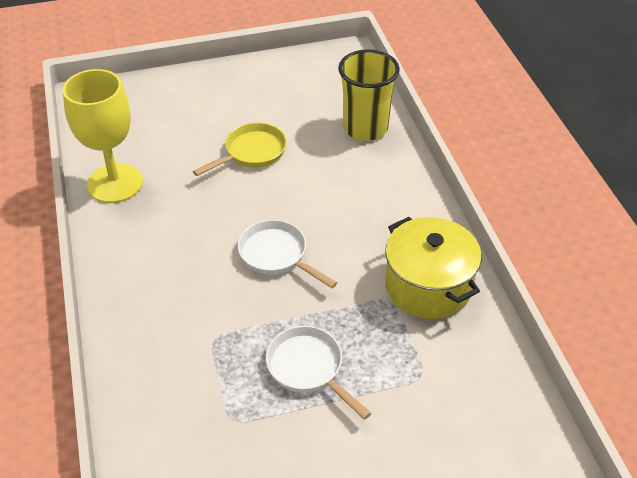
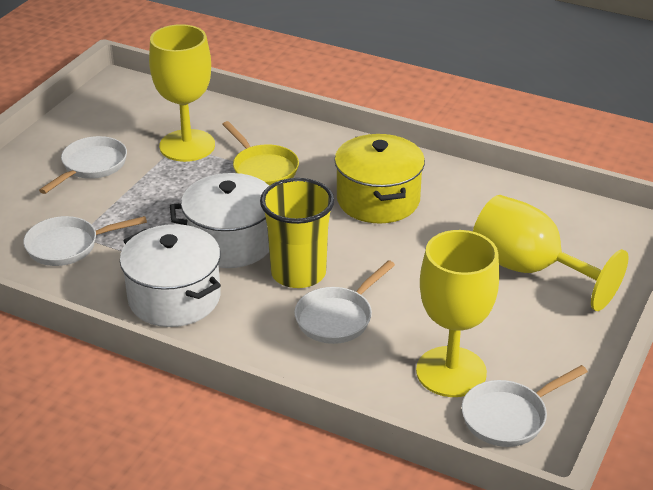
white pan: 2 -> 4
white pot: 0 -> 2
yellow goblet: 1 -> 3

